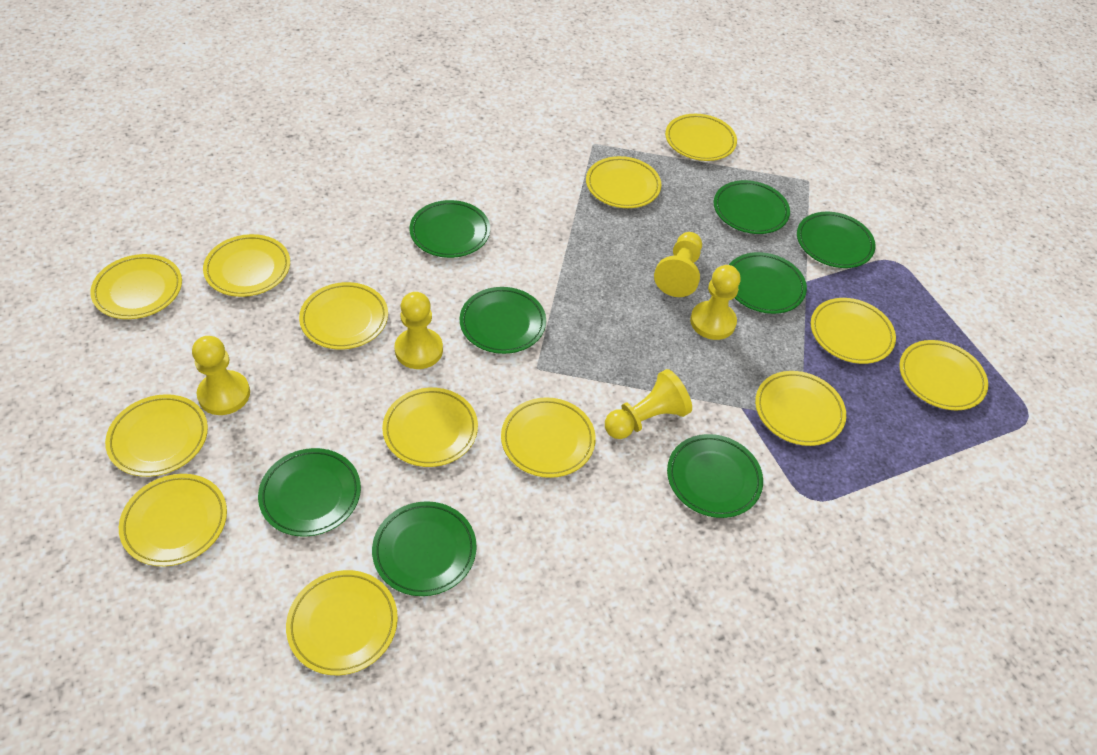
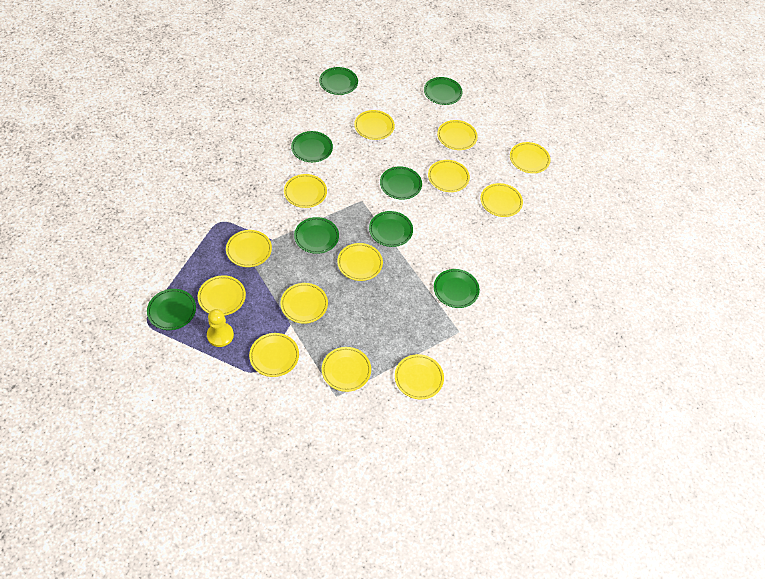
yellow pawn: 5 -> 1

